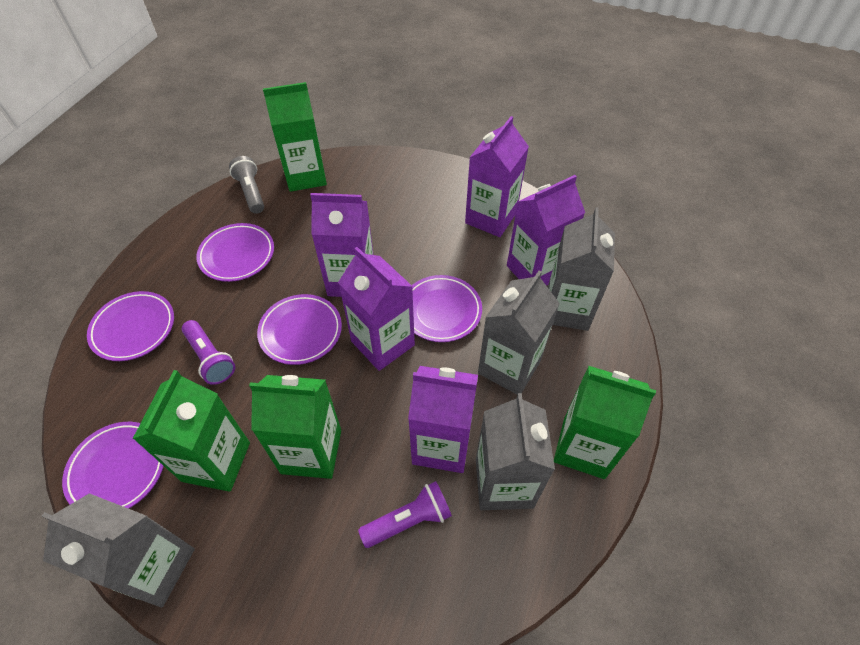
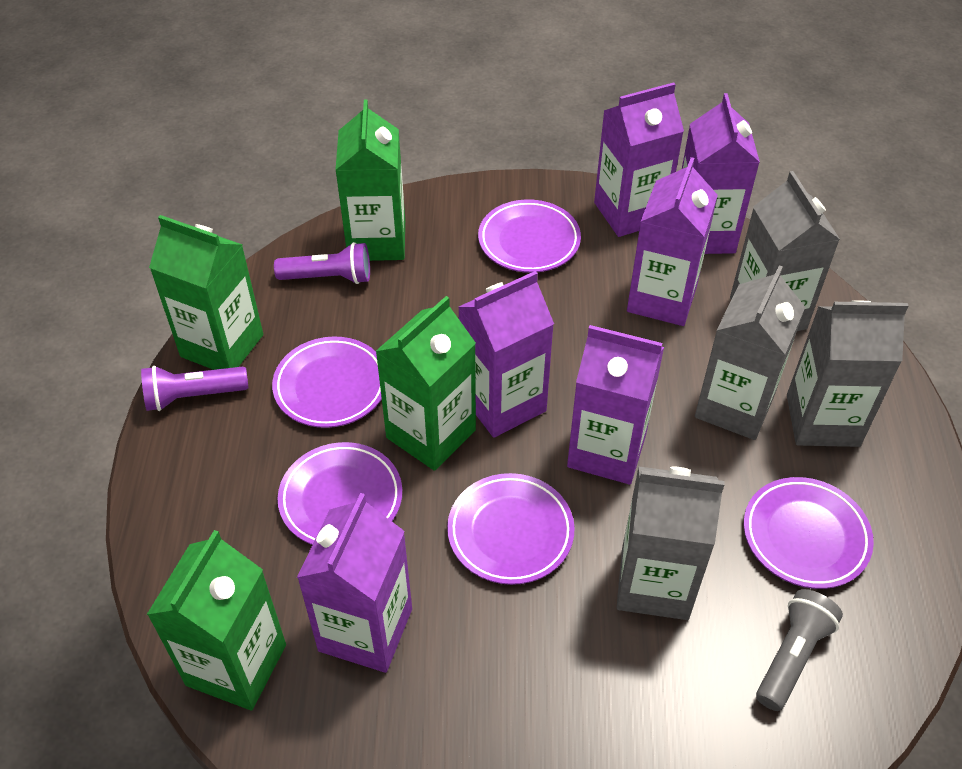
purple carton: 5 -> 6

